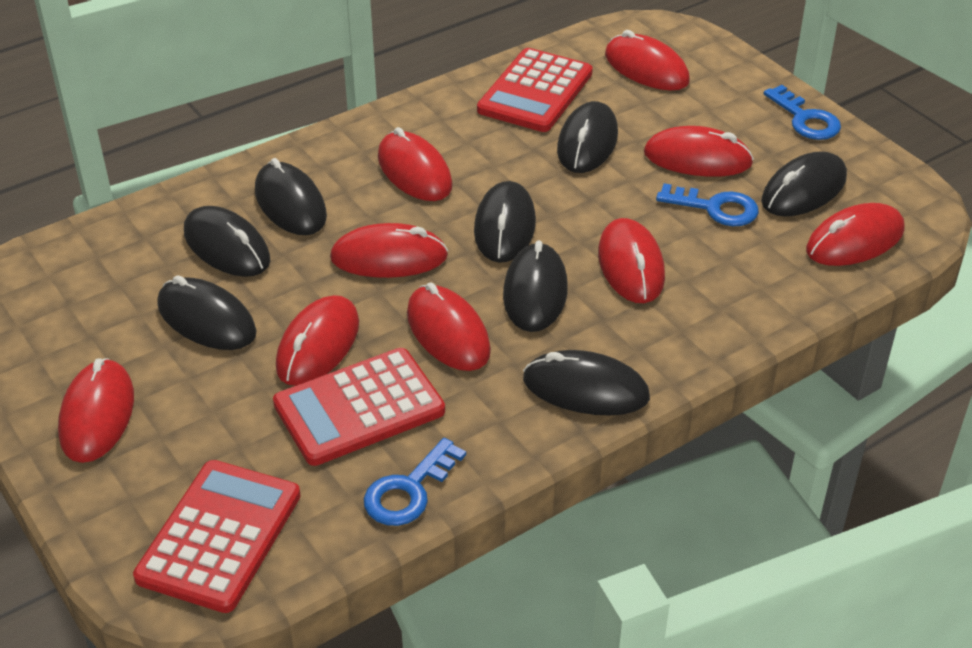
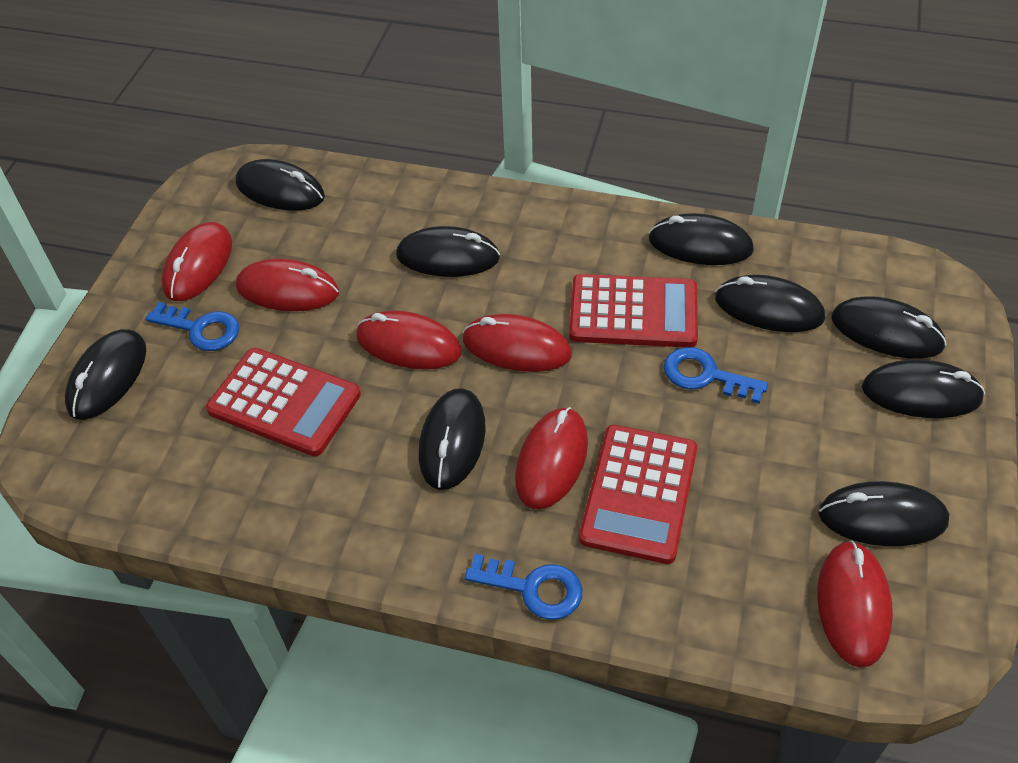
black mouse: 8 -> 9
red mouse: 9 -> 6

